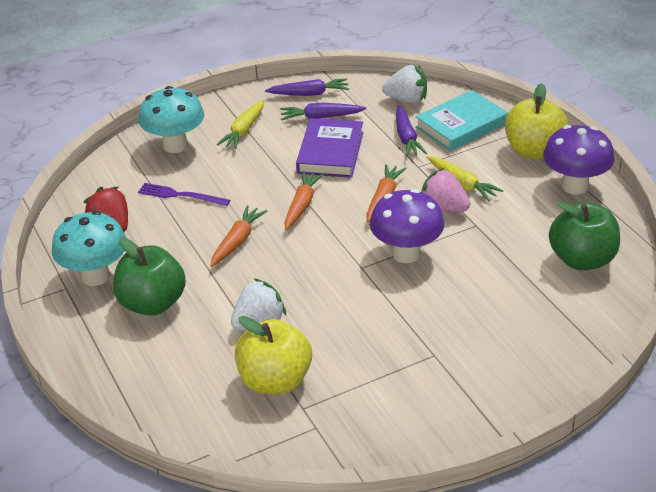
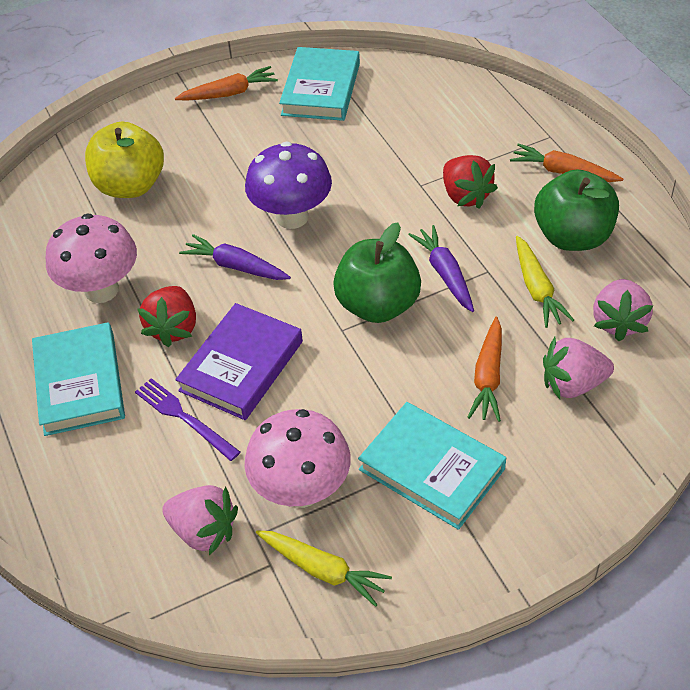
pink mushroom: 0 -> 2
pink strawberry: 1 -> 3
purple carrot: 3 -> 2
purple mushroom: 2 -> 1
red strawberry: 1 -> 2
turquoise book: 1 -> 3
turquoise mushroom: 2 -> 0
white strawberry: 2 -> 0
yellow apple: 2 -> 1

